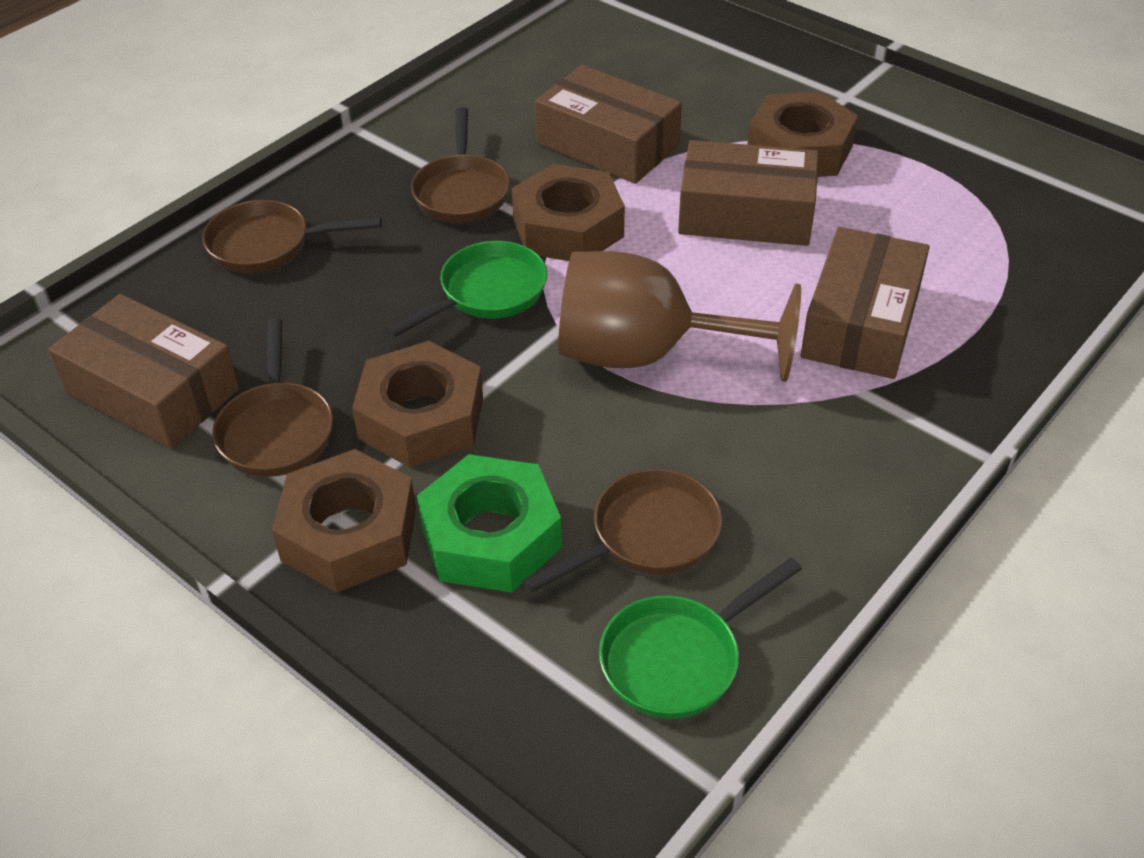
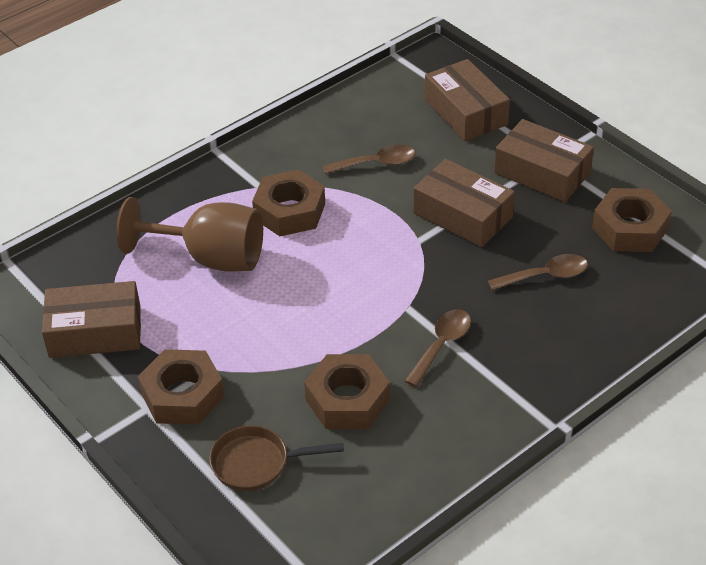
brown pan: 4 -> 1
brown spoon: 0 -> 3
green nut: 1 -> 0
green pan: 2 -> 0

